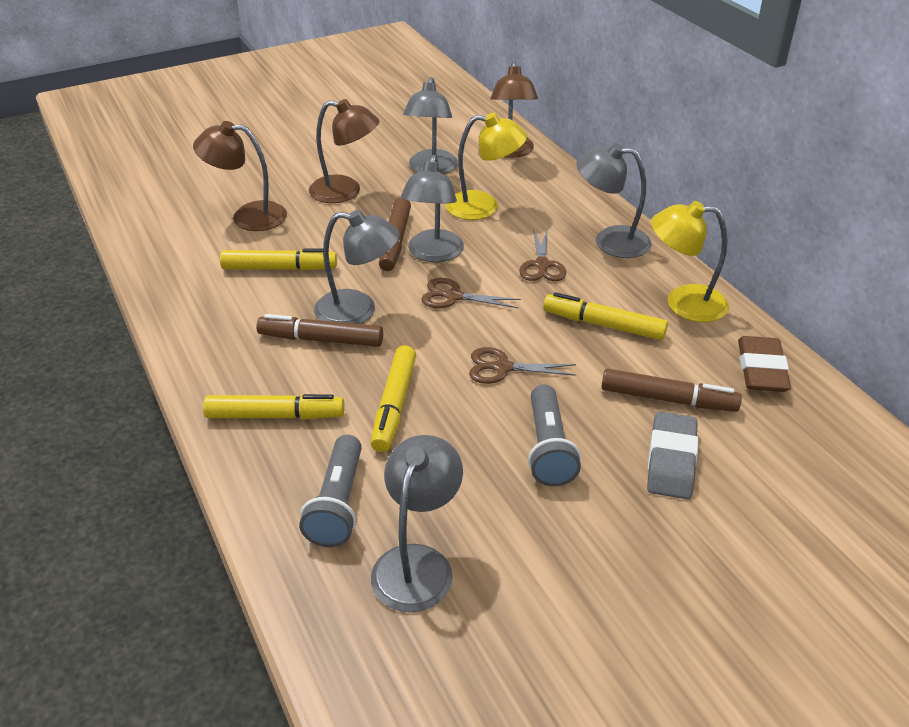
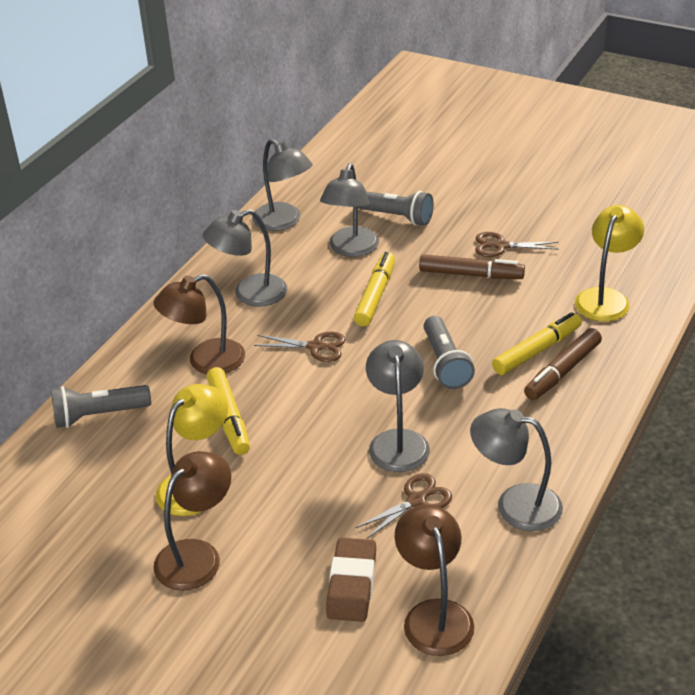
brown marker: 3 -> 2
grey eraser: 1 -> 0
grey flashlight: 2 -> 3
yellow marker: 4 -> 3

